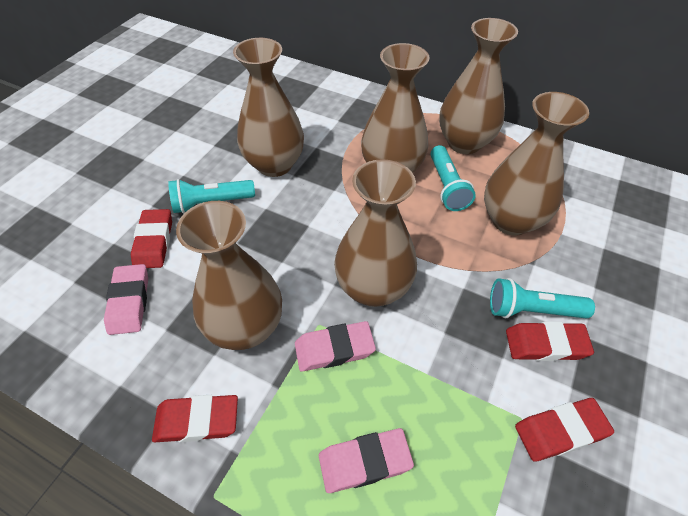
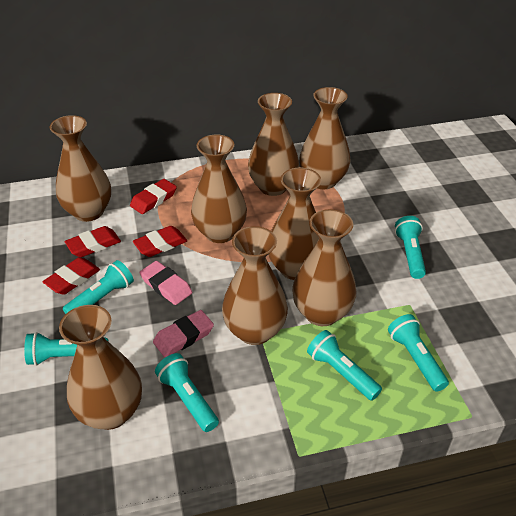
brown vase: 6 -> 8
pink eraser: 3 -> 2
turquoise flashlight: 3 -> 6

